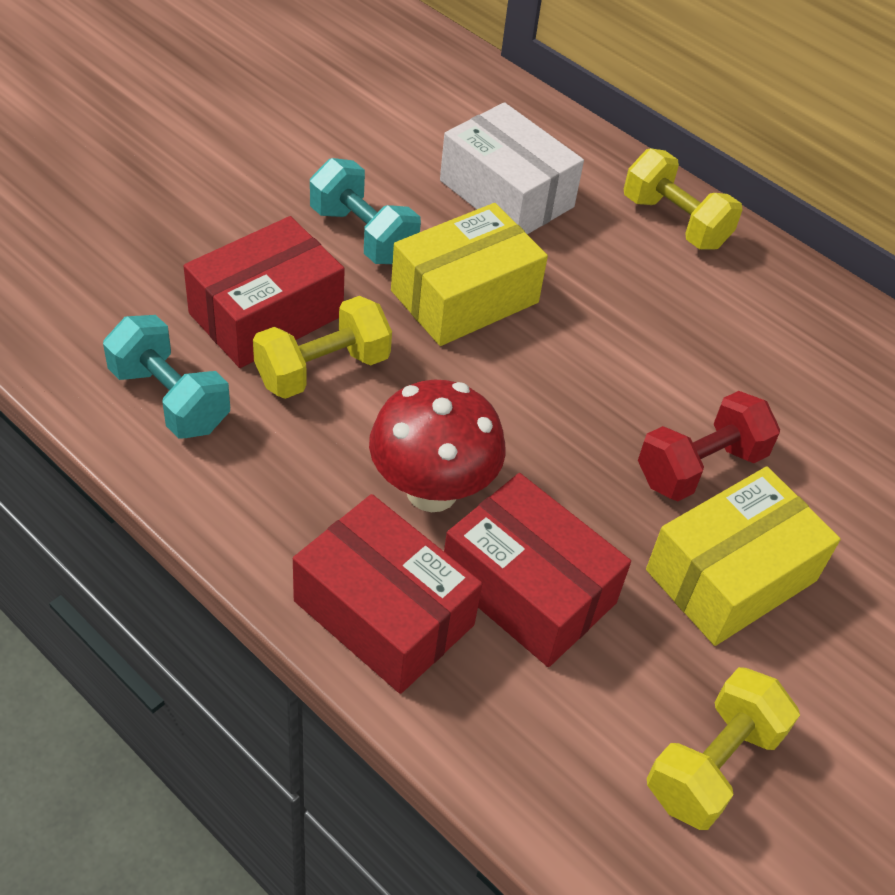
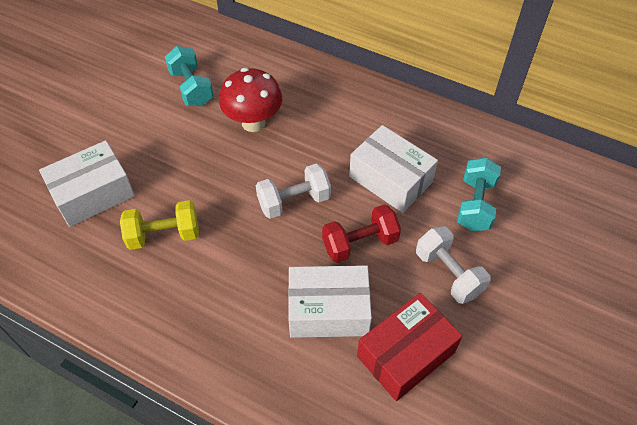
red box: 3 -> 1
white box: 1 -> 3
white dumbbell: 0 -> 2
yellow box: 2 -> 0
yellow dumbbell: 3 -> 1

